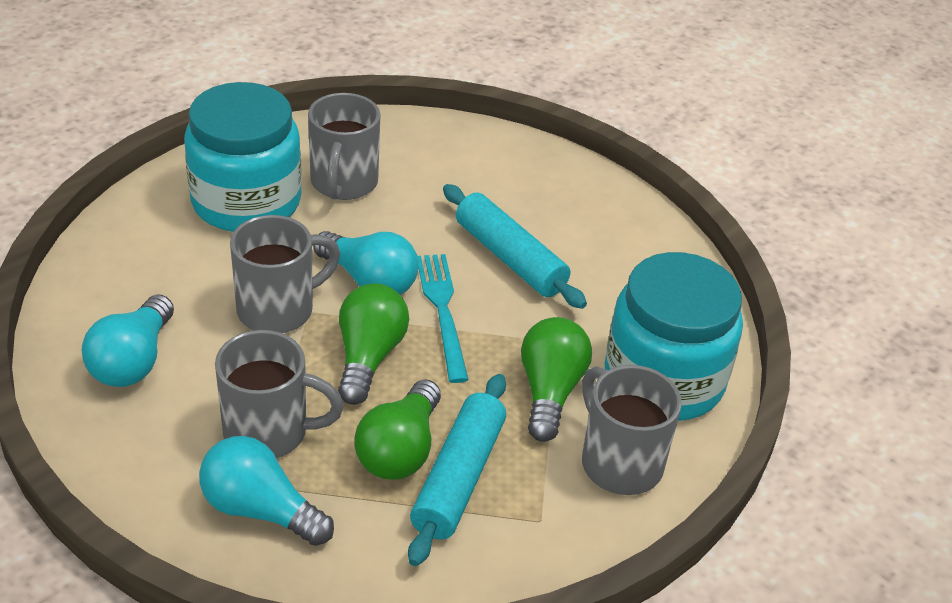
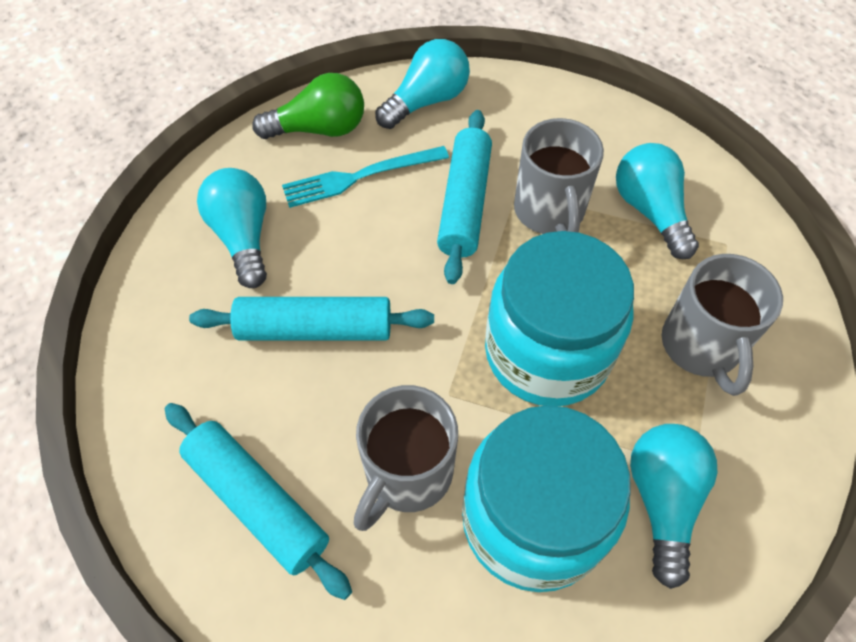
green light bulb: 3 -> 1
grey mug: 4 -> 3
turquoise light bulb: 3 -> 4
turquoise rolling pin: 2 -> 3

